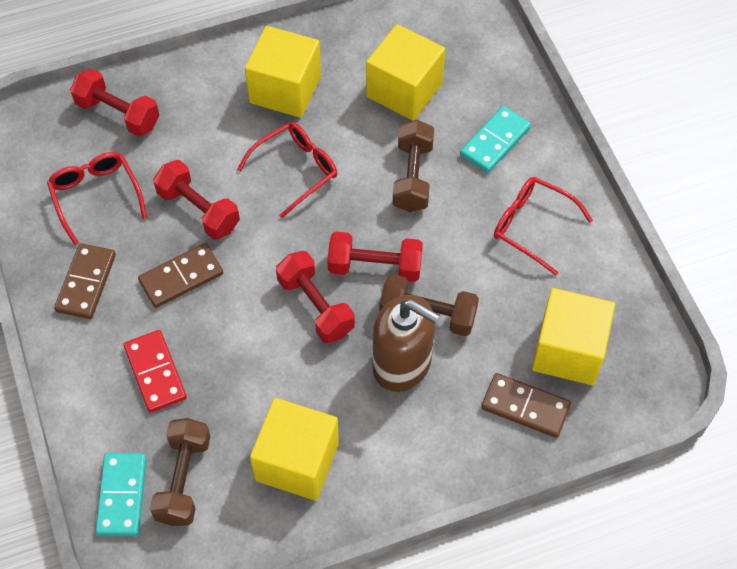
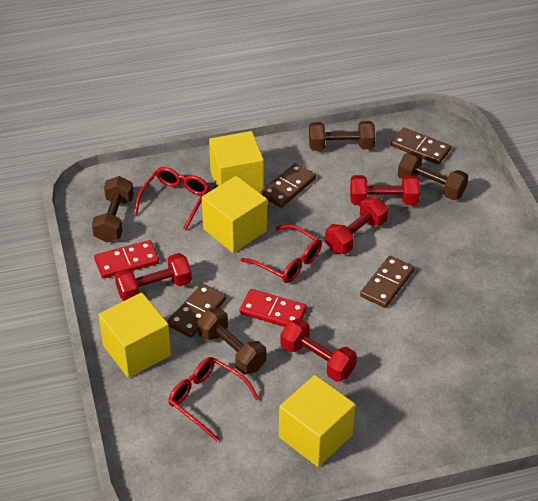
brown domino: 3 -> 4
brown dumbbell: 3 -> 4
brown soap dispenser: 1 -> 0
red domino: 1 -> 2
turquoise domino: 2 -> 0

